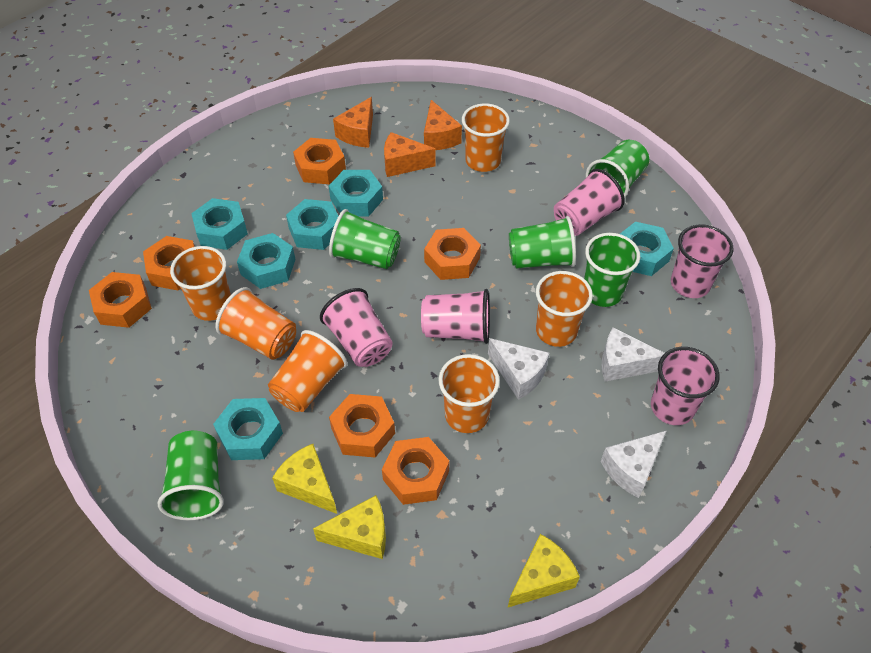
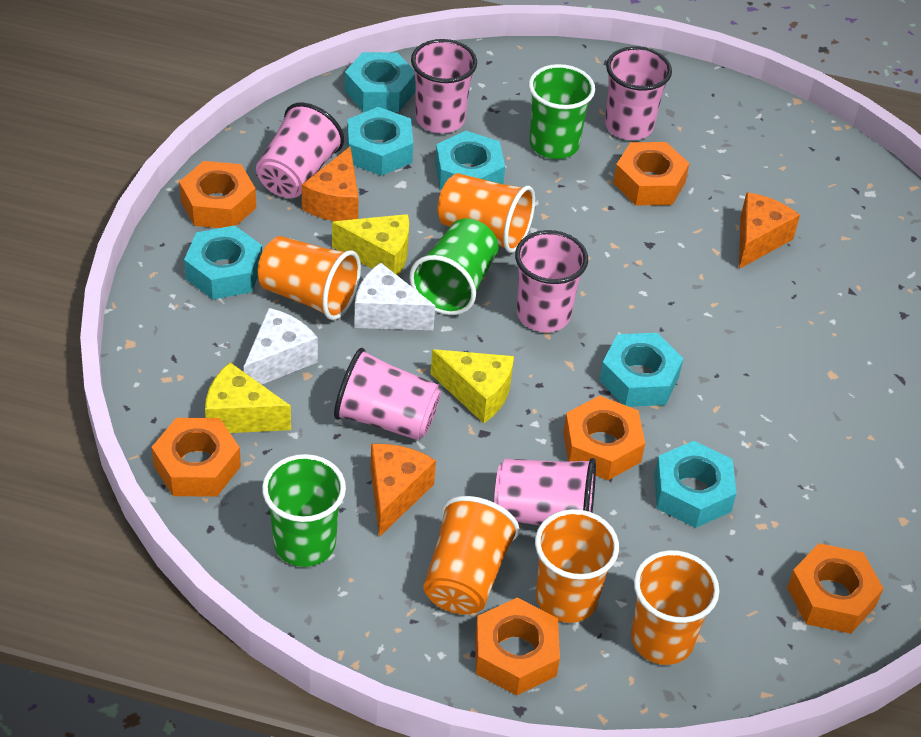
green cup: 5 -> 3
orange cup: 6 -> 5
pink cup: 5 -> 6
white cheese: 3 -> 2

